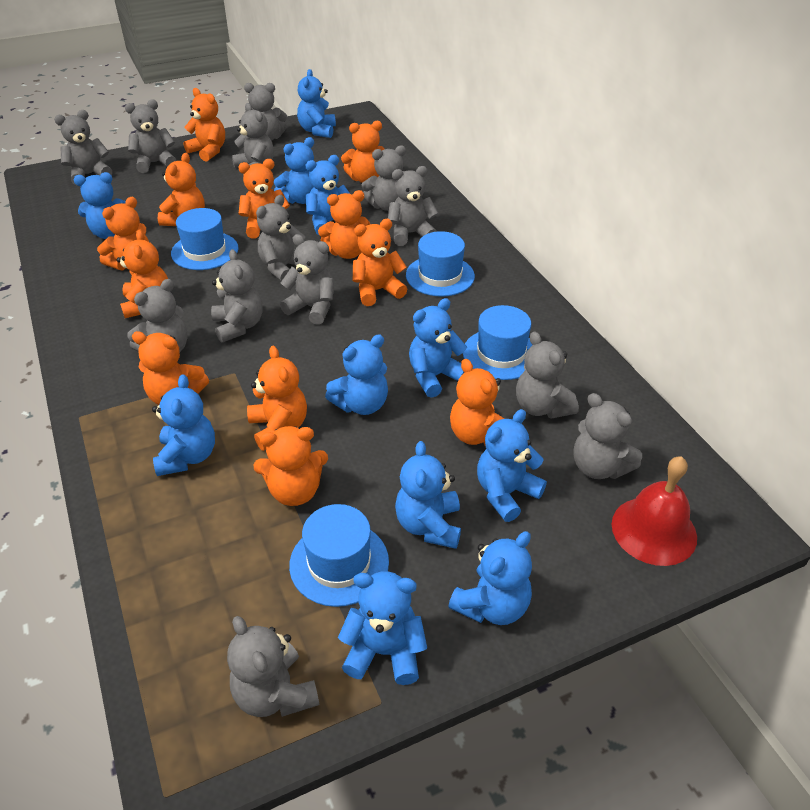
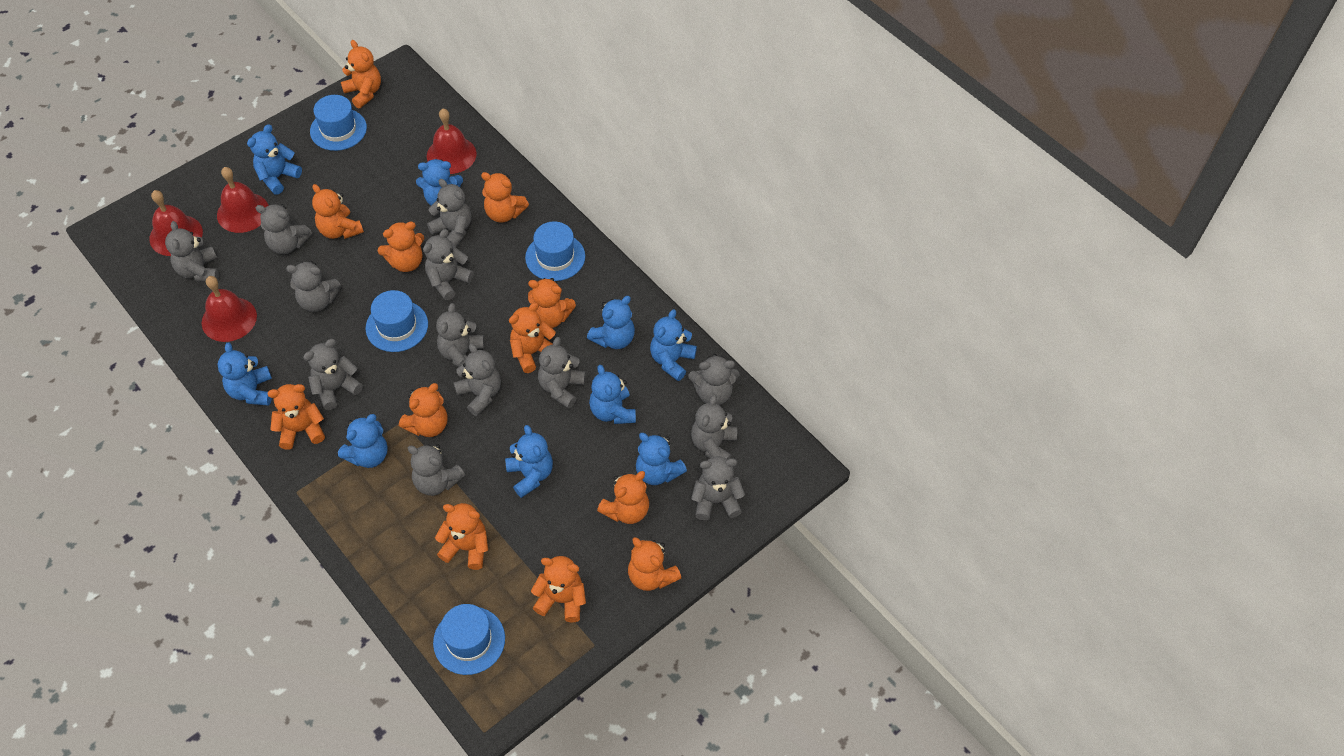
blue teddy bear: 11 -> 9
red bell: 1 -> 4

